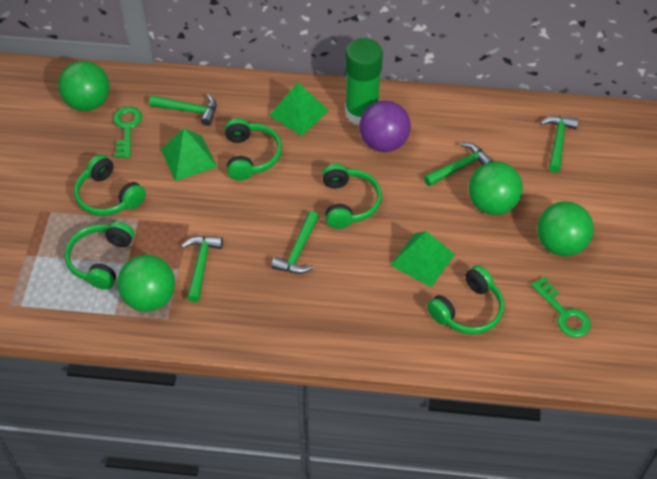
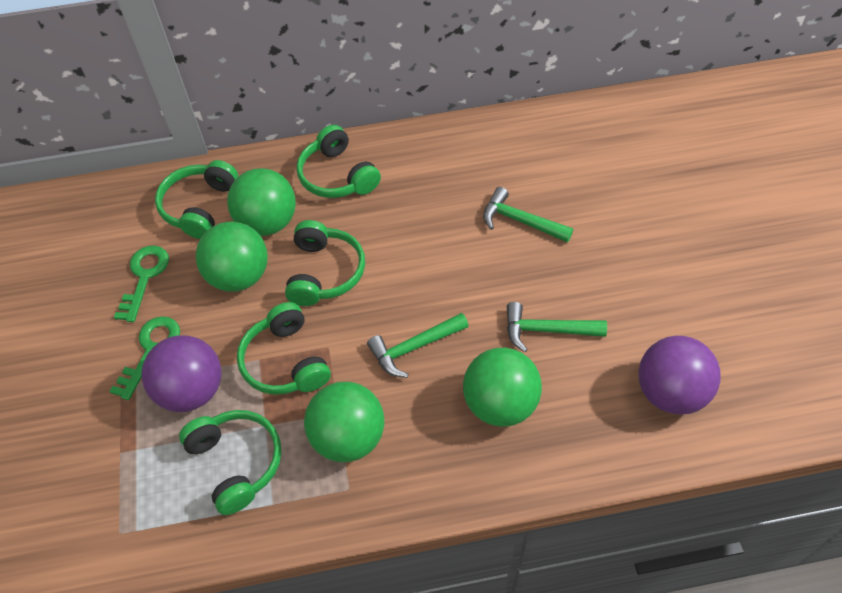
green glue stick: 1 -> 0
green hammer: 5 -> 3
green pyramid: 3 -> 0
purple ball: 1 -> 2

